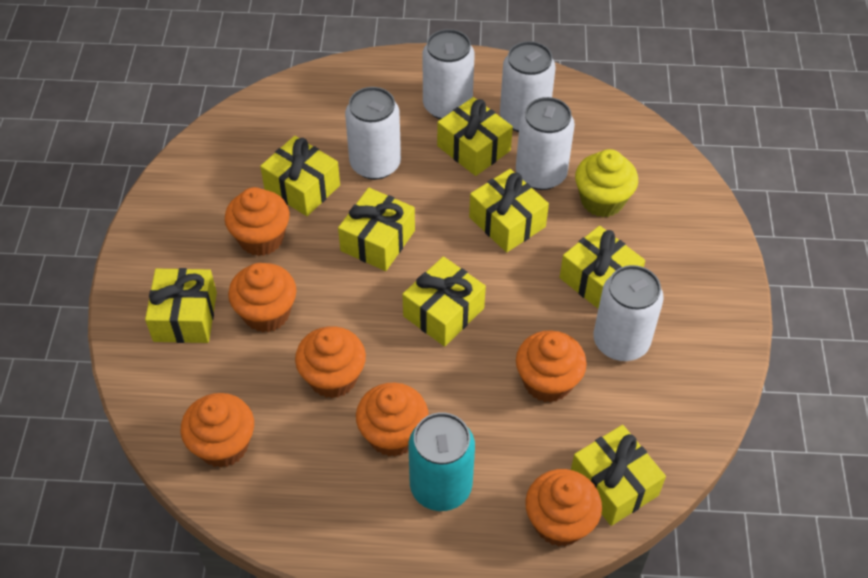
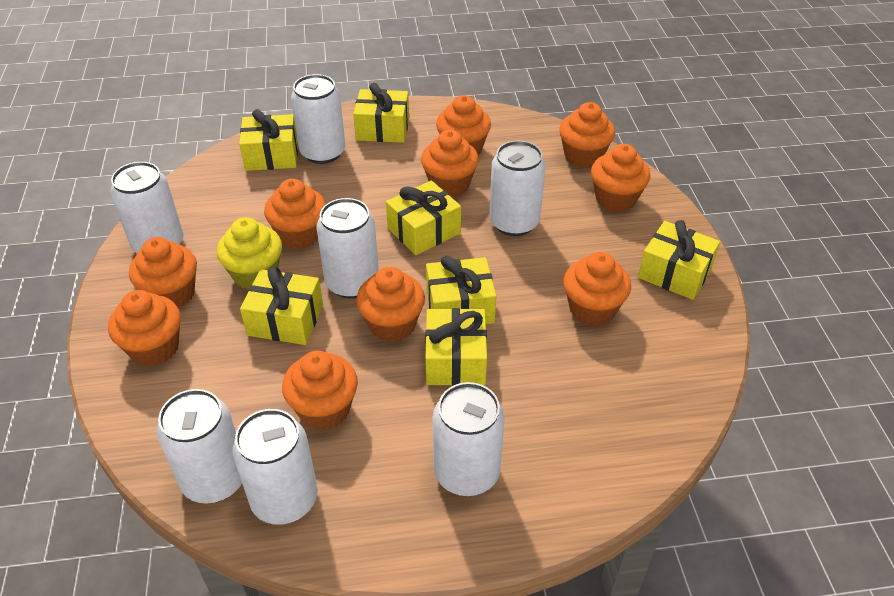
orange cupcake: 7 -> 10
turquoise can: 1 -> 0
white can: 5 -> 7
yellow gift: 8 -> 7

